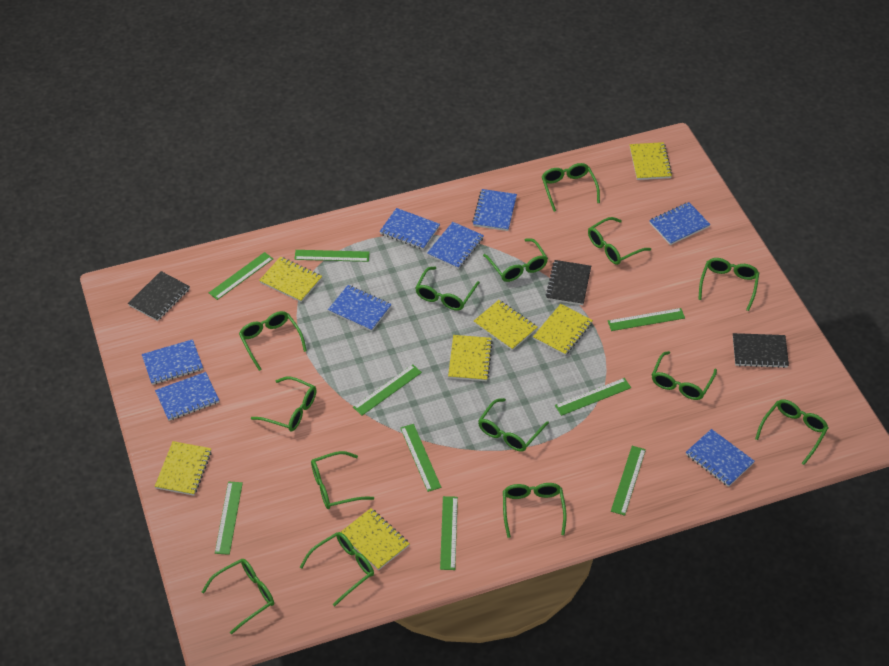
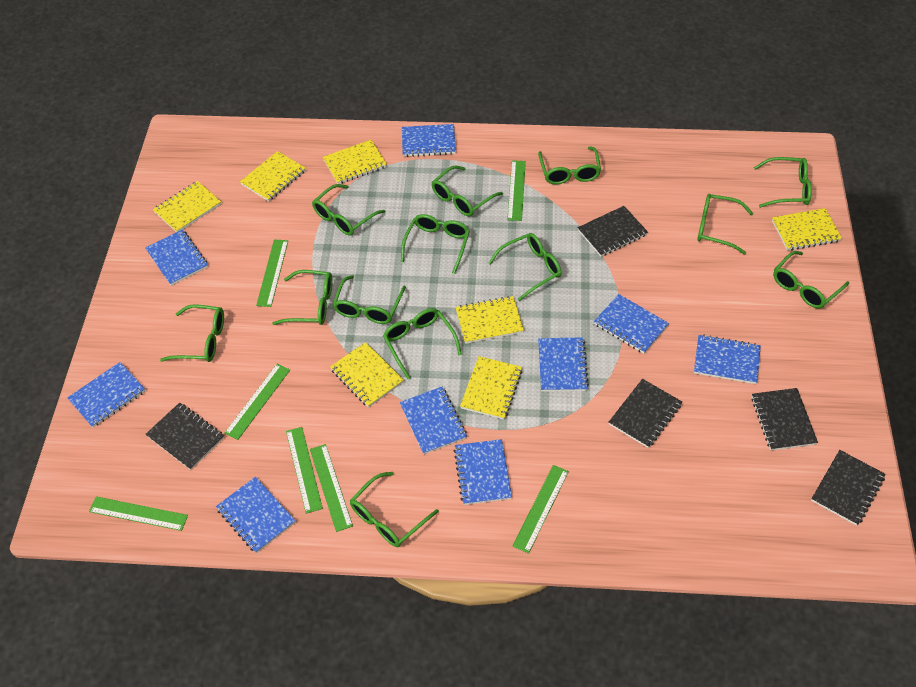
black notebook: 3 -> 5
blue notebook: 8 -> 9
green glasses: 14 -> 13
green ruler: 9 -> 7

